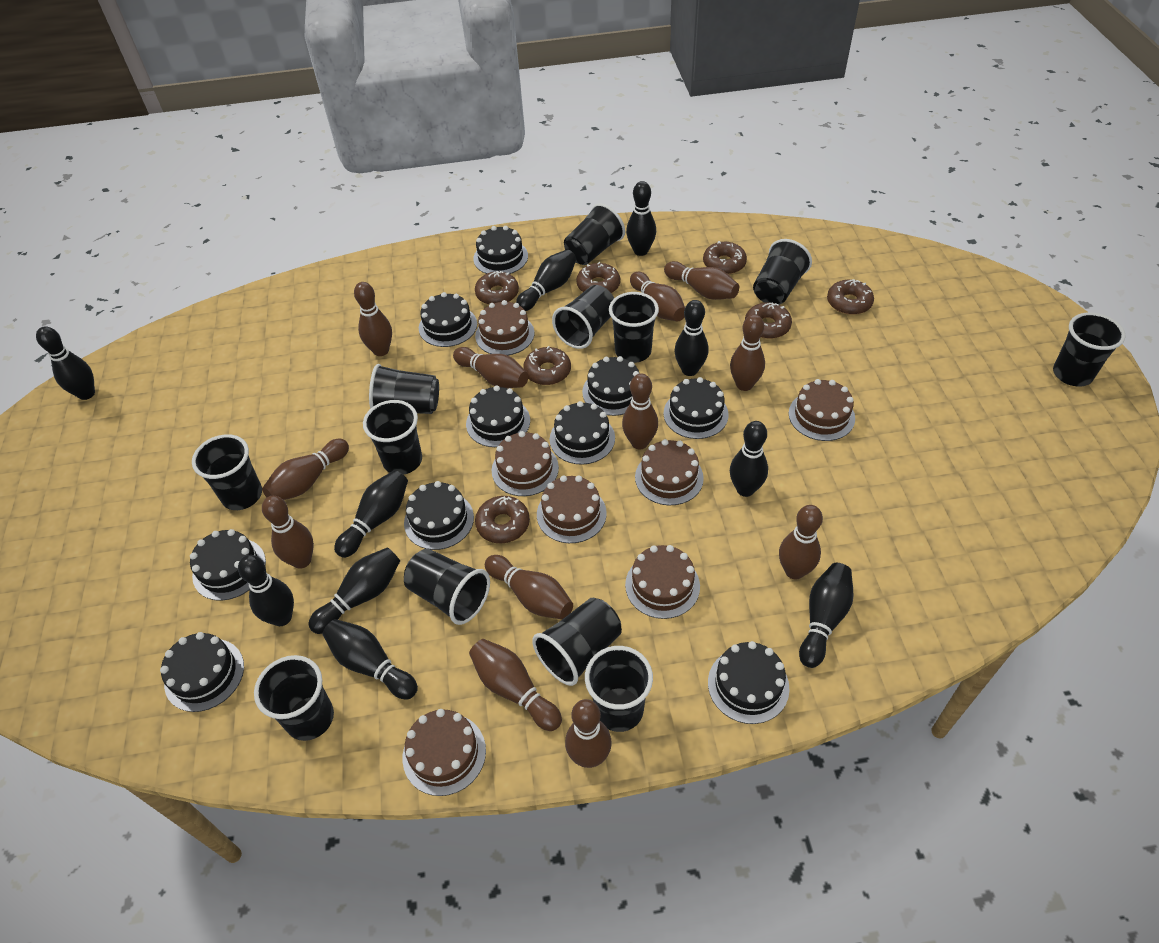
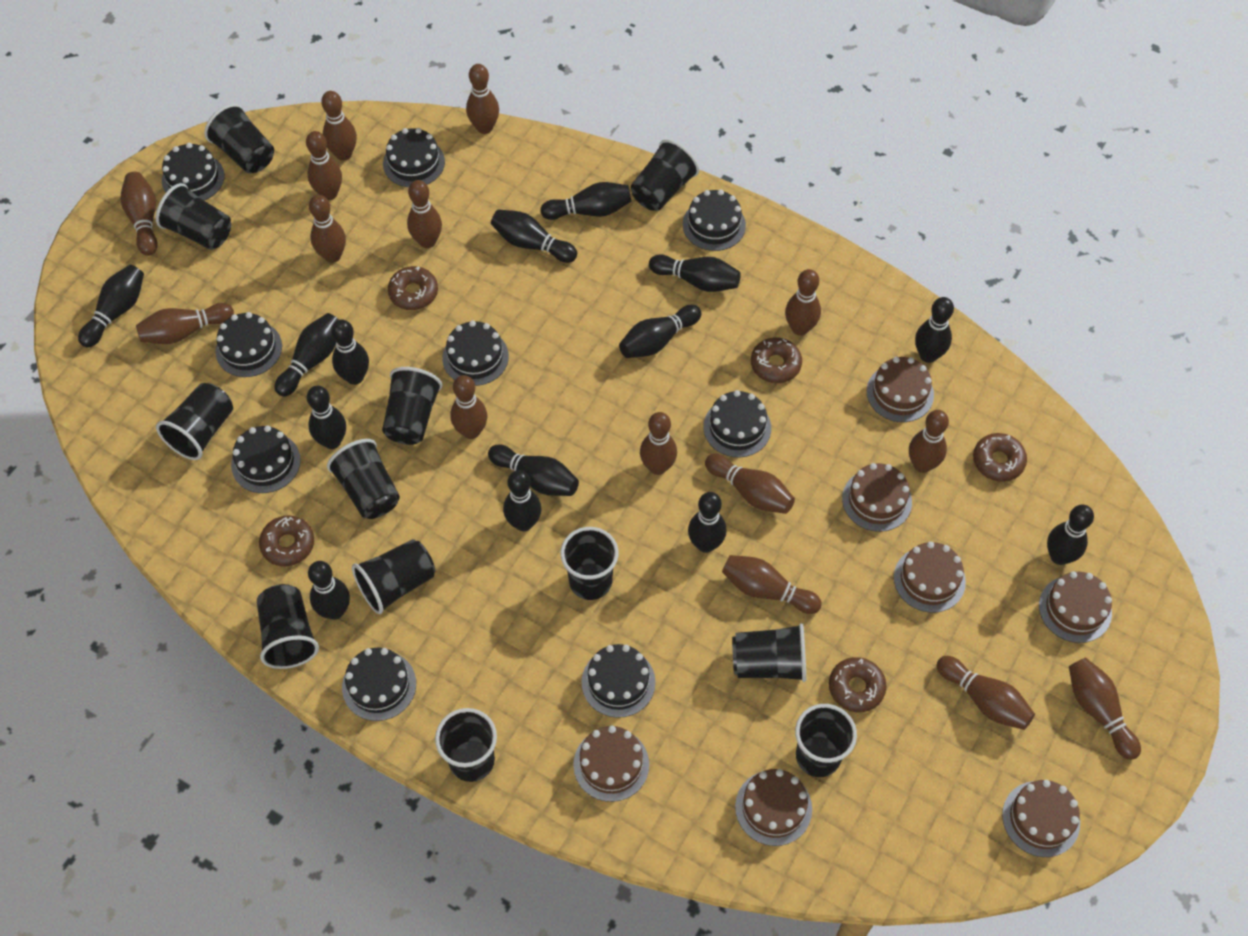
black bowling pin: 10 -> 14
black cake: 10 -> 9
brown bowling pin: 12 -> 15
brown donut: 7 -> 5

